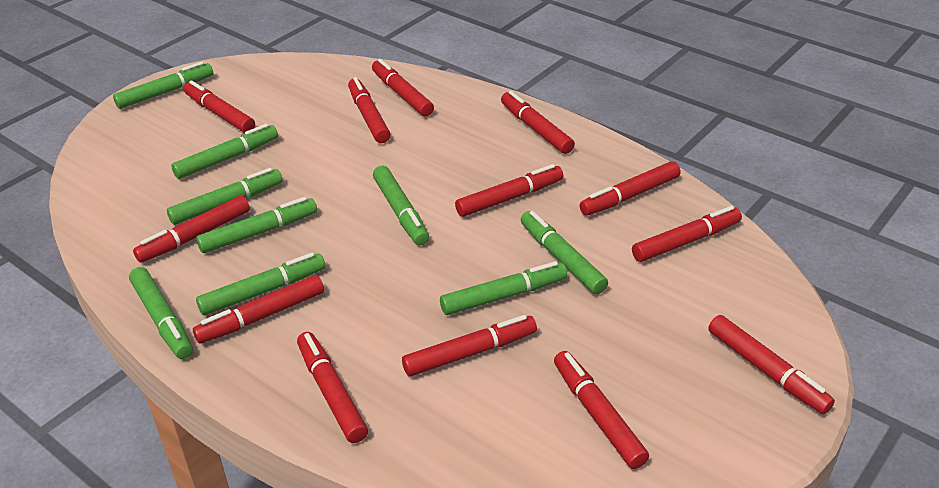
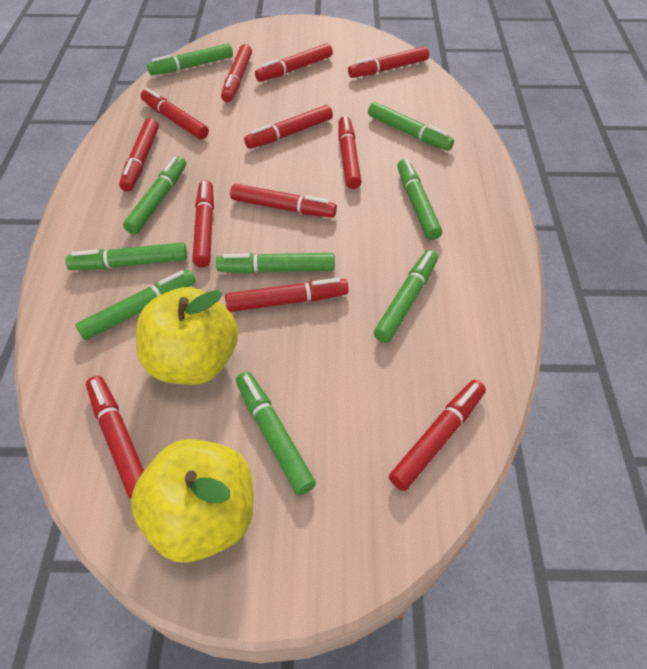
red marker: 13 -> 12
yellow apple: 0 -> 2

